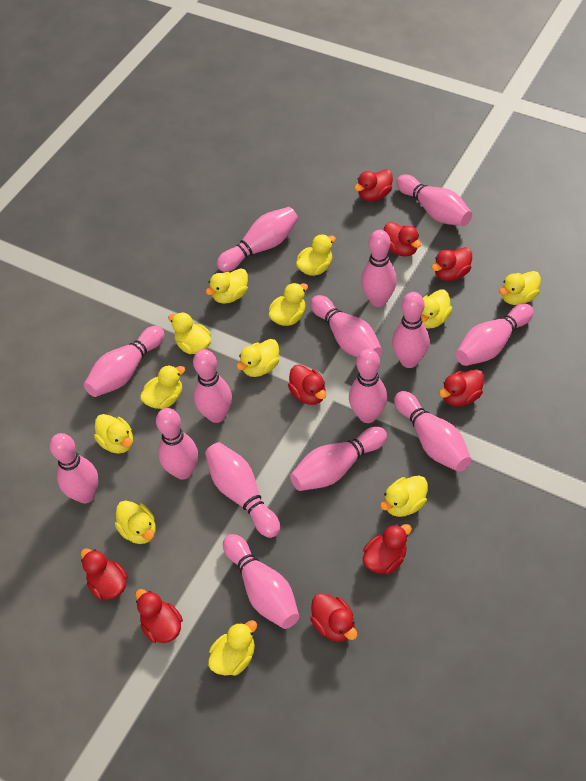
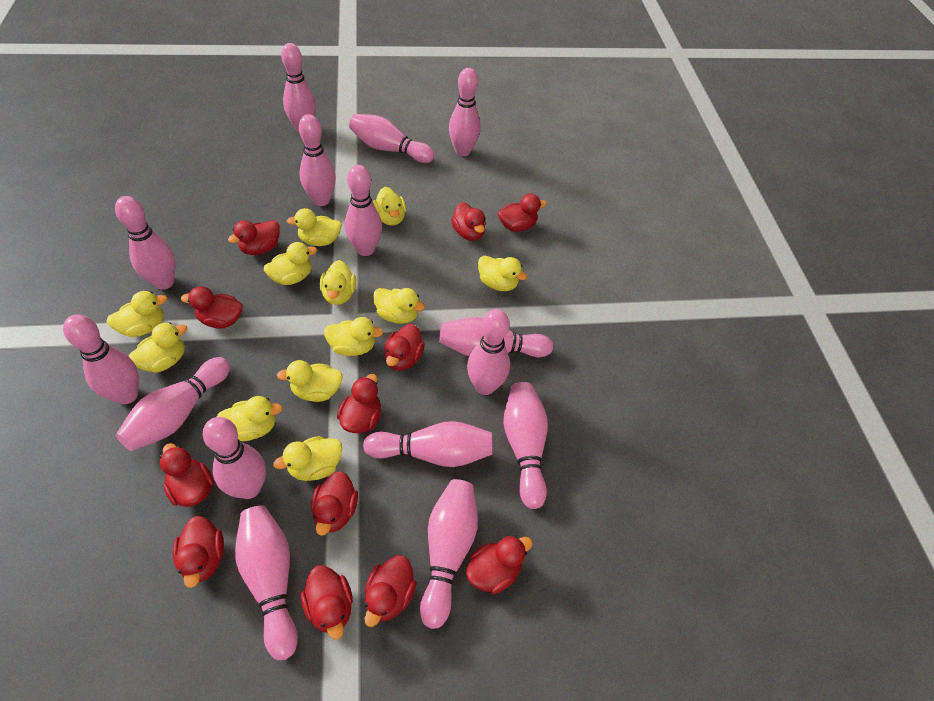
red duck: 9 -> 12

